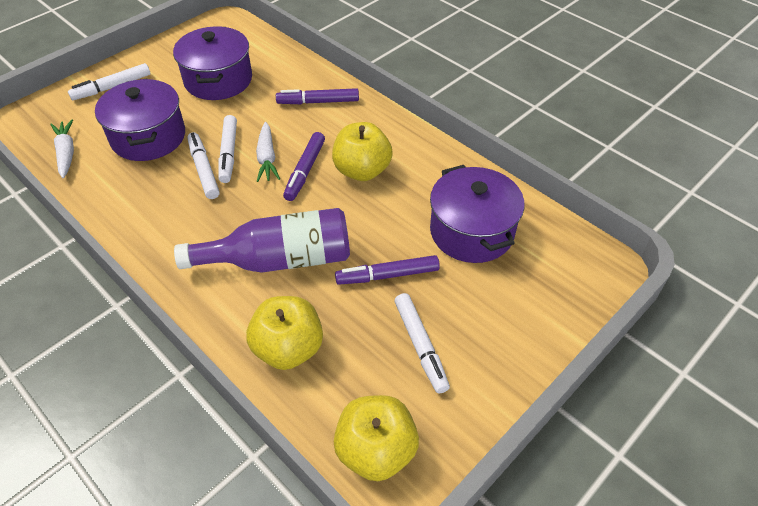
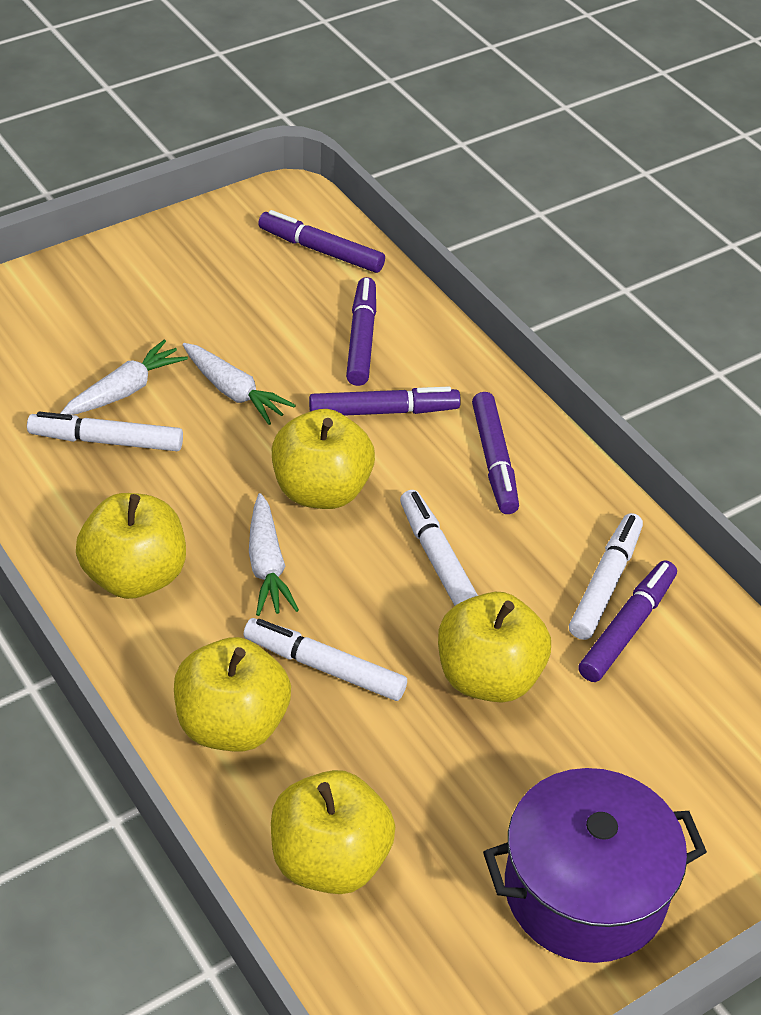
purple bottle: 1 -> 0
purple marker: 3 -> 5
purple pot: 3 -> 1
white carrot: 2 -> 3
yellow apple: 3 -> 5

